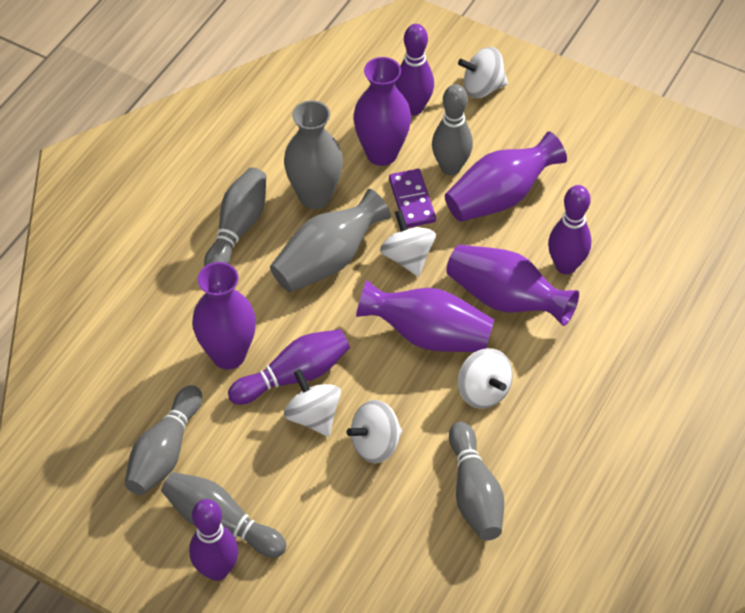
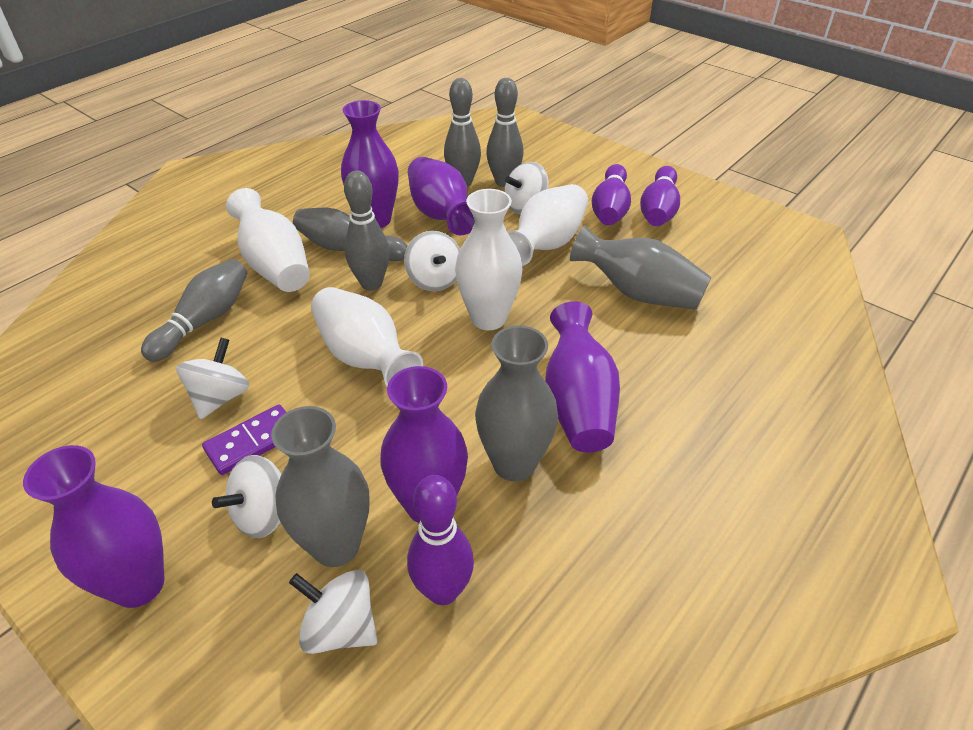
grey vase: 2 -> 3
purple bowling pin: 4 -> 3
white vase: 0 -> 4

